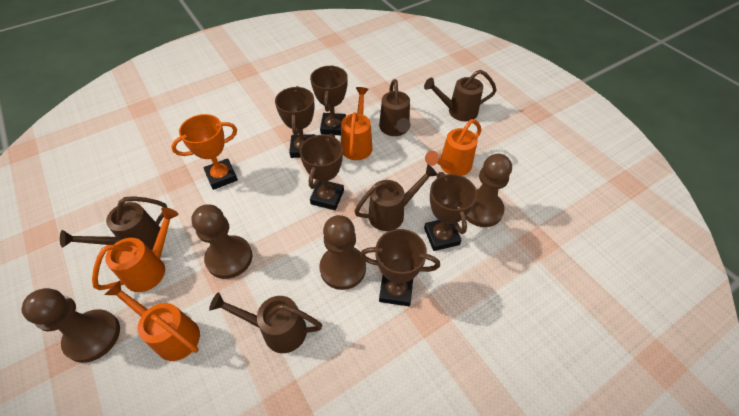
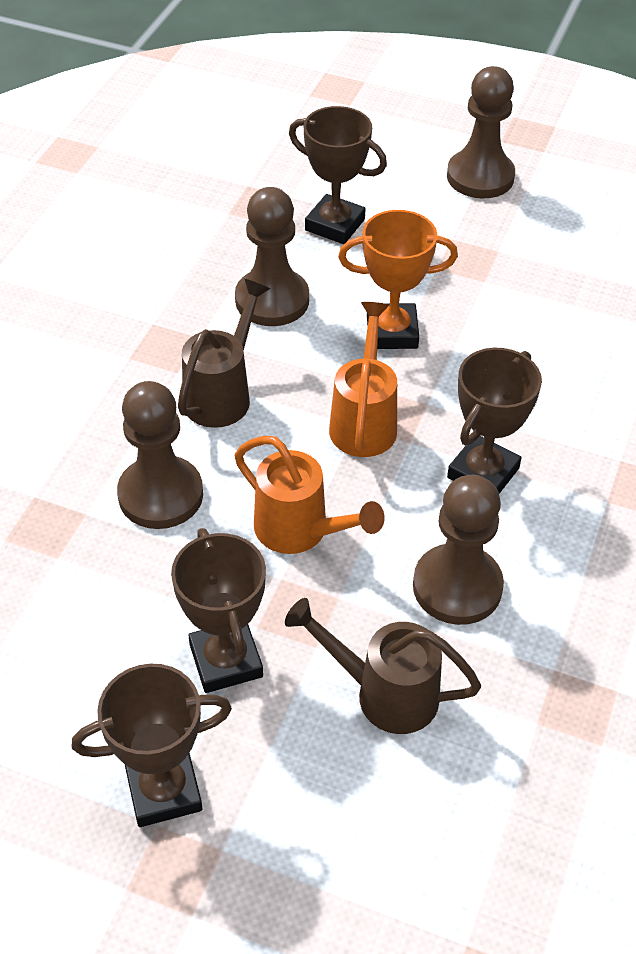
brown trophy: 5 -> 4
brown watering can: 5 -> 2
orange watering can: 4 -> 2

